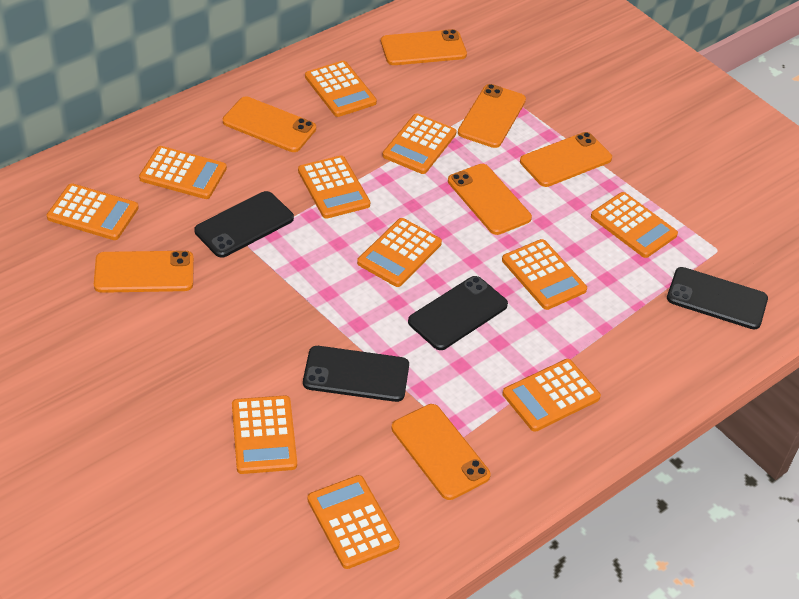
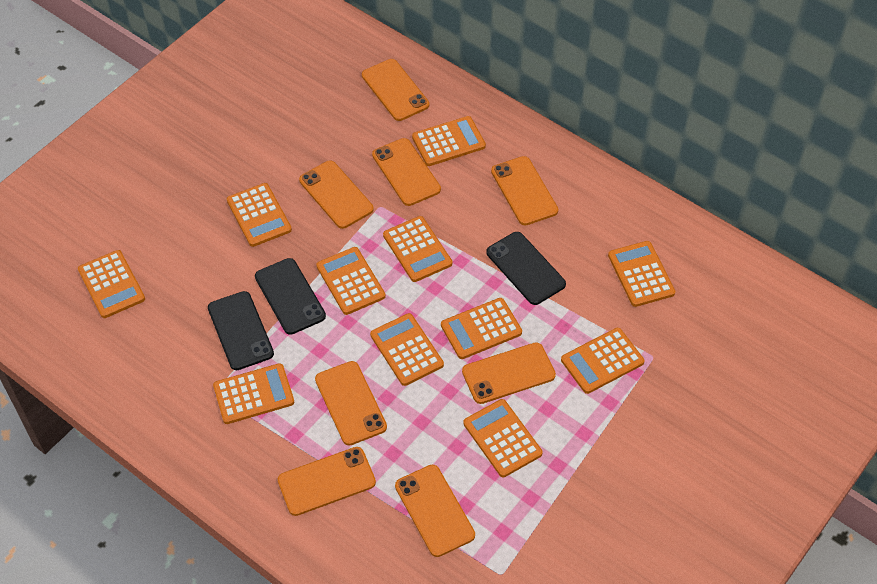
black phone: 4 -> 3
orange phone: 7 -> 8

